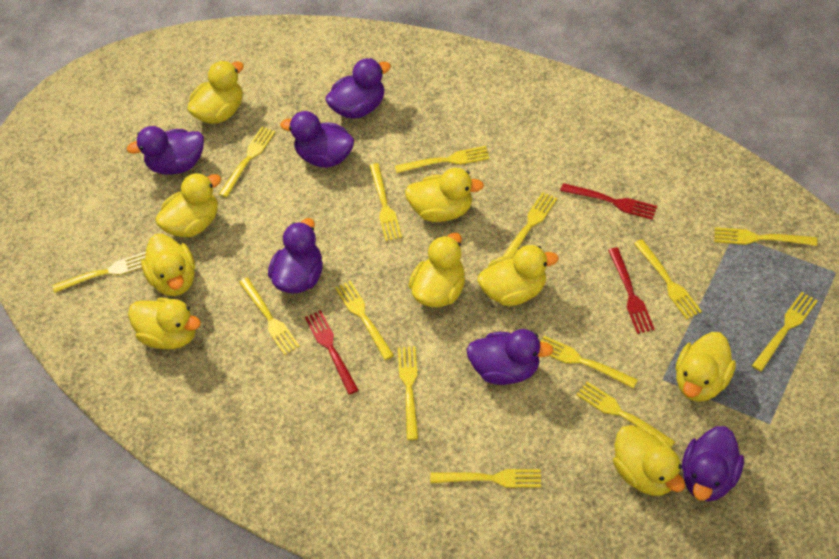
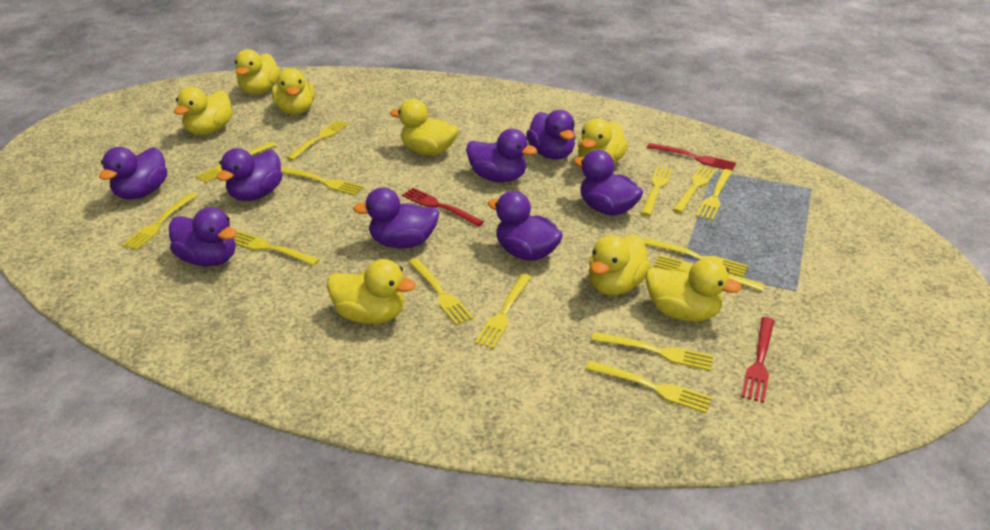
purple duck: 6 -> 8
yellow duck: 9 -> 8

